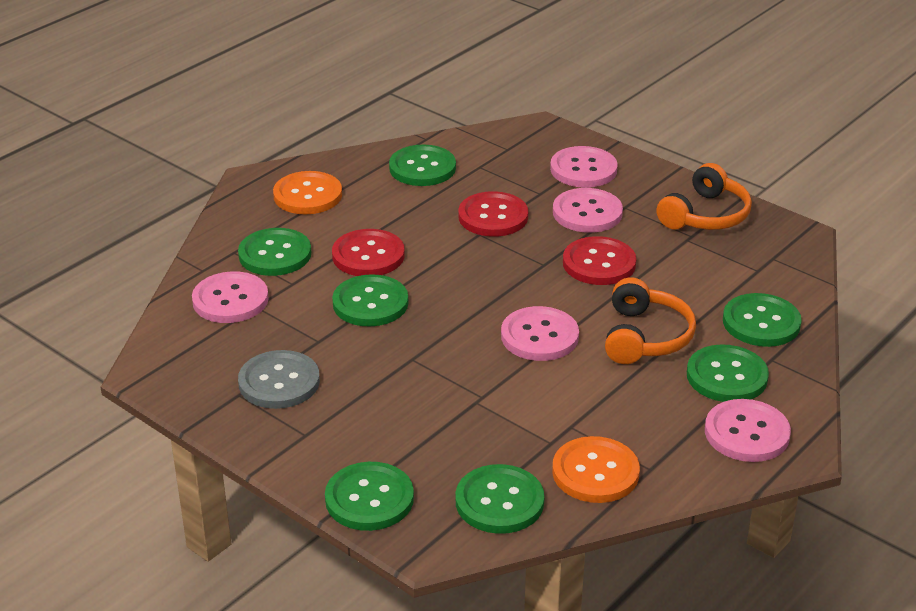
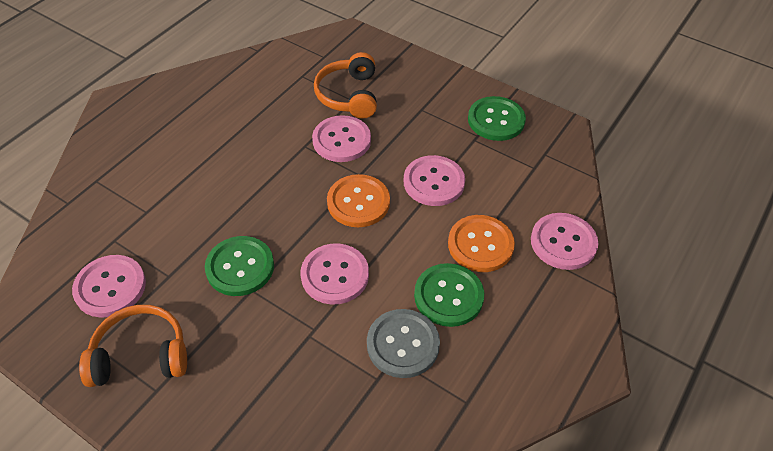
green button: 7 -> 3
red button: 3 -> 0

